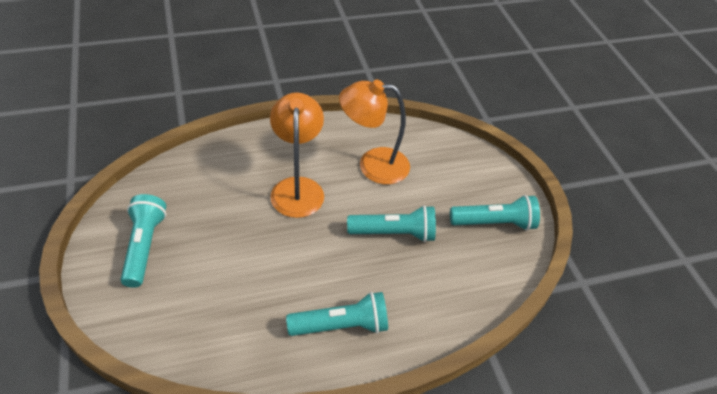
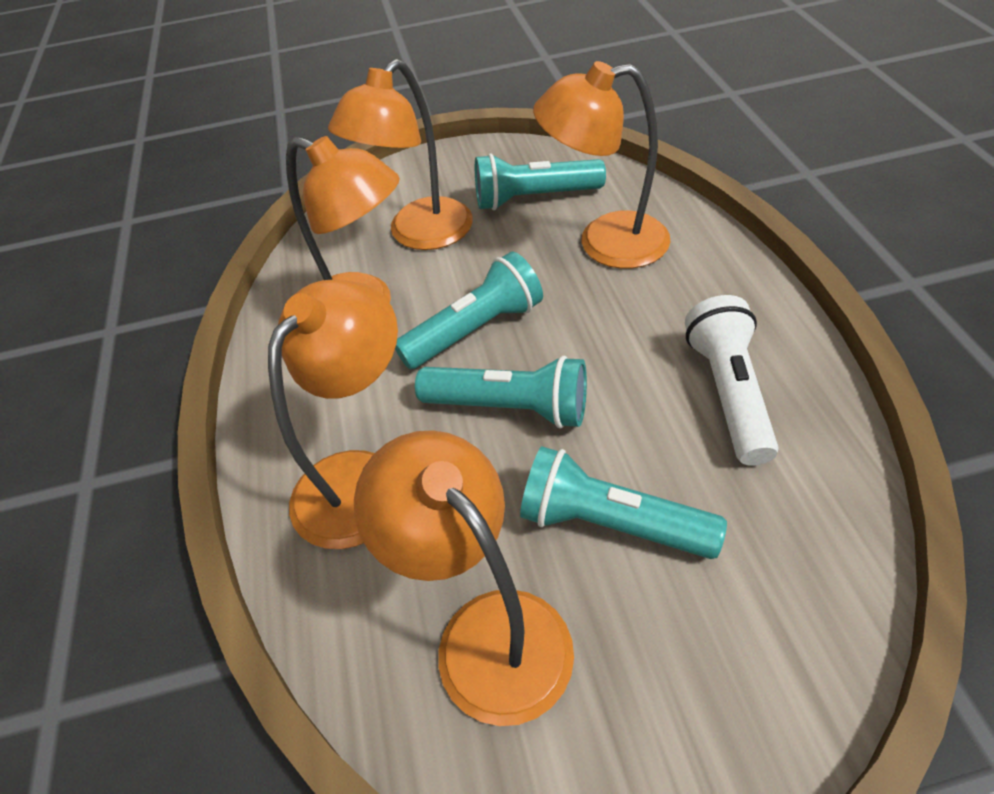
orange lamp: 2 -> 5
white flashlight: 0 -> 1

